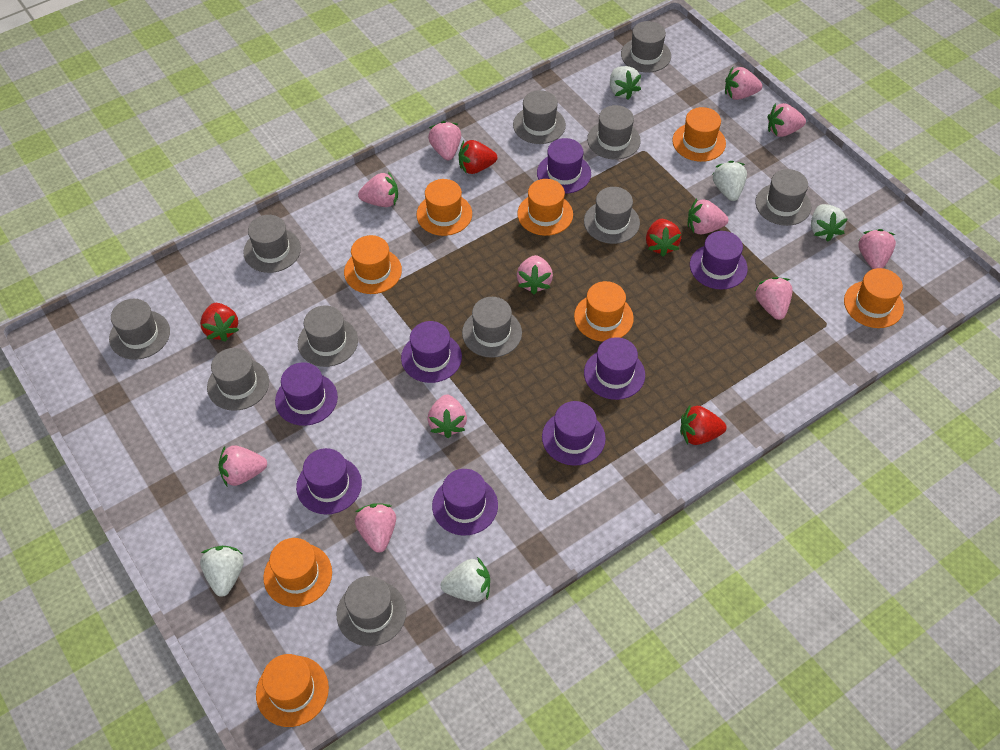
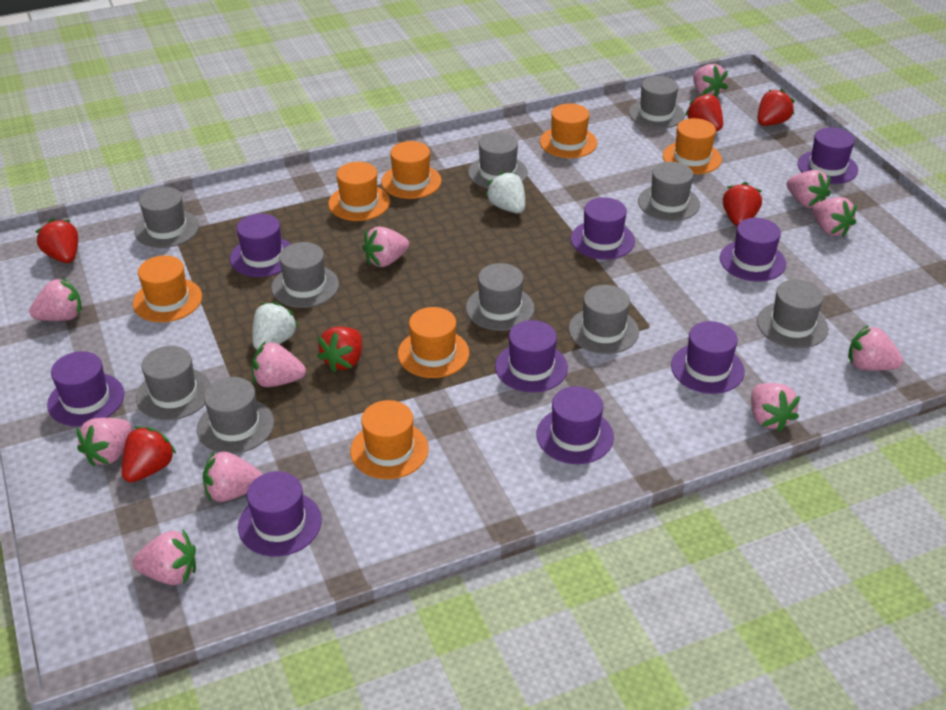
grey hat: 11 -> 10
orange hat: 8 -> 7
purple hat: 8 -> 9
red strawberry: 4 -> 6
white strawberry: 5 -> 2

